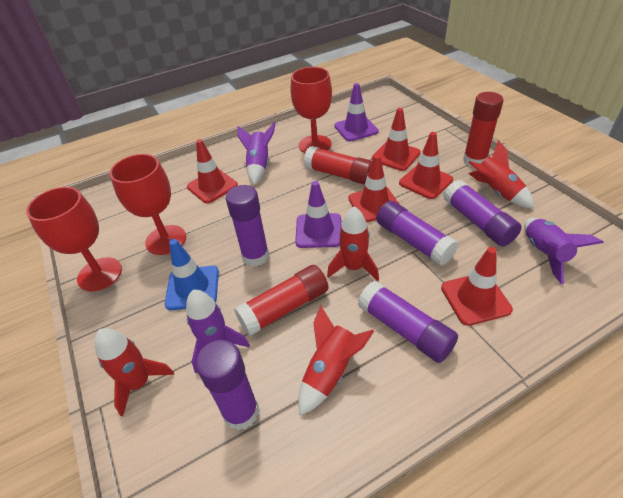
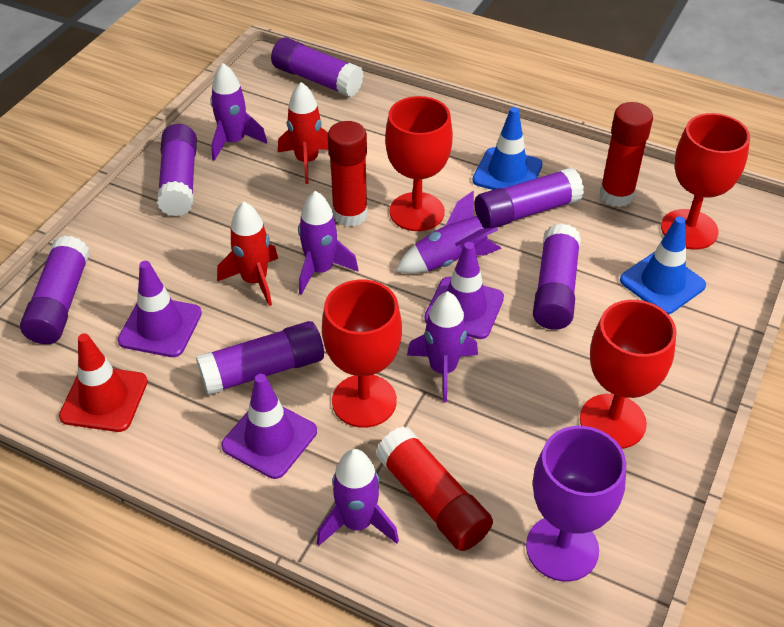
blue traffic cone: 1 -> 2
purple glue stick: 5 -> 6
purple goblet: 0 -> 1
purple rocket: 3 -> 5
purple traffic cone: 2 -> 3
red goblet: 3 -> 4
red rocket: 4 -> 2
red traffic cone: 5 -> 1

